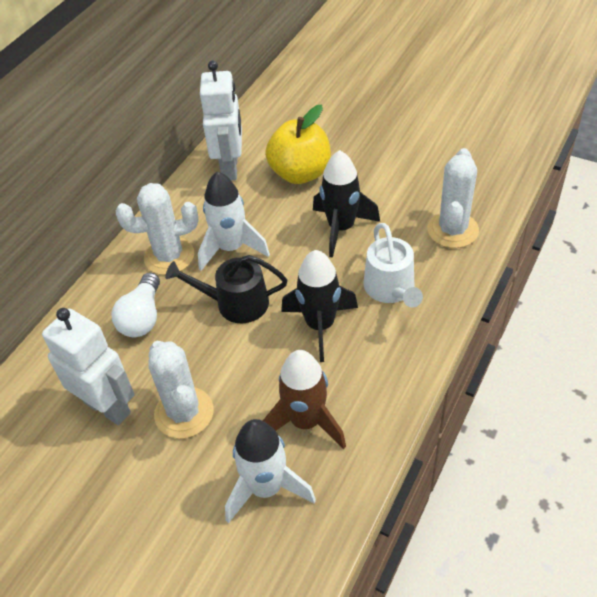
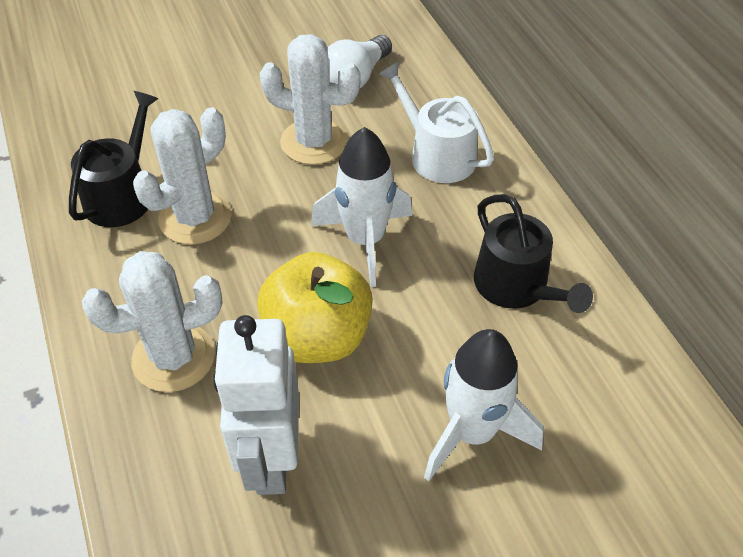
black rocket: 2 -> 0
black watering can: 1 -> 2
brown rocket: 1 -> 0
white robot: 2 -> 1

